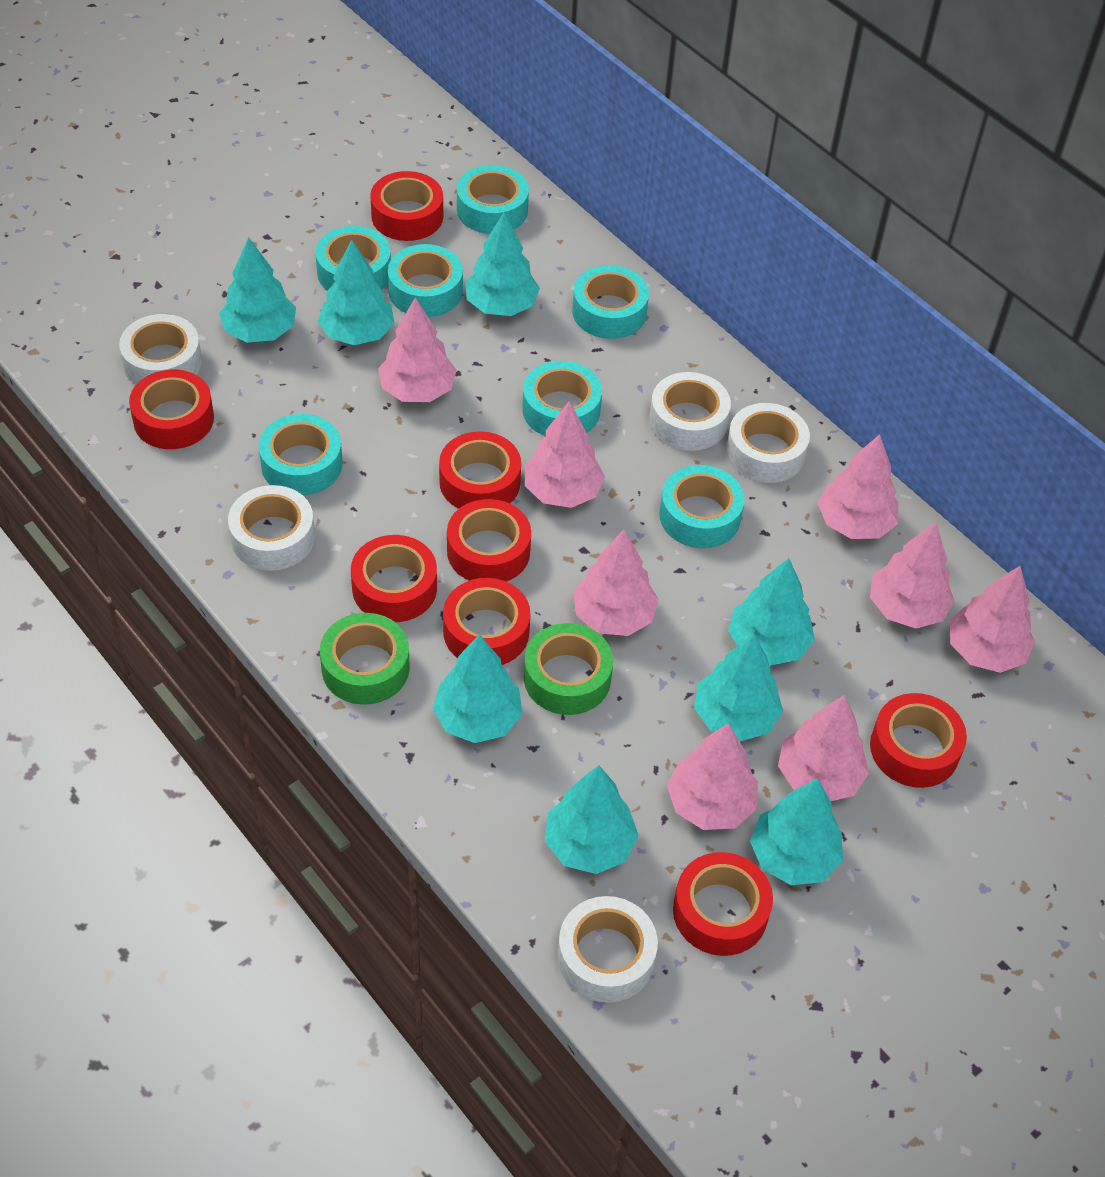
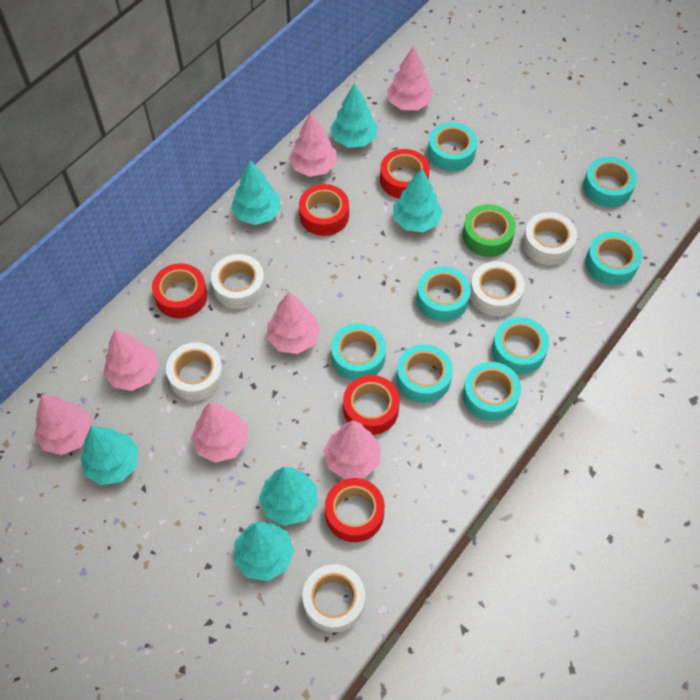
green tape: 2 -> 1
pink tree: 8 -> 7
red tape: 8 -> 5
turquoise tape: 7 -> 8
turquoise tree: 8 -> 6

